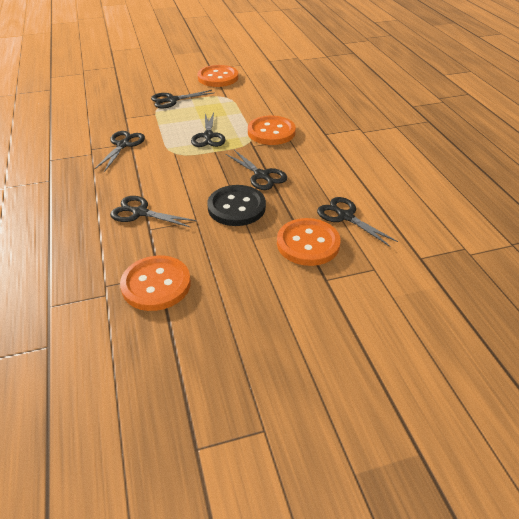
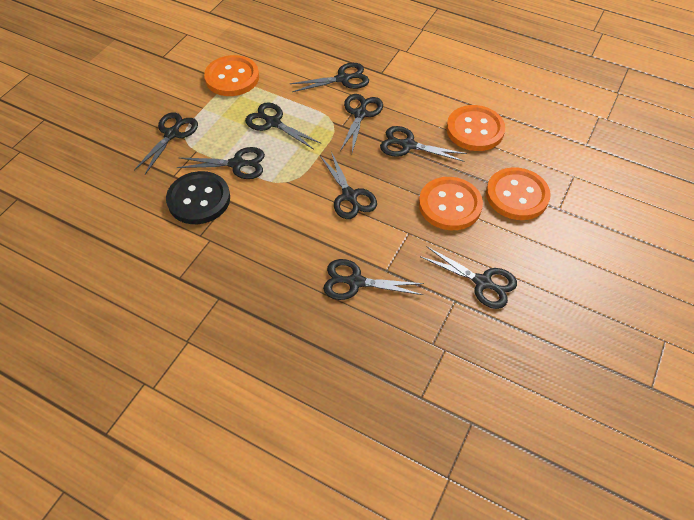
black scissors: 6 -> 9

